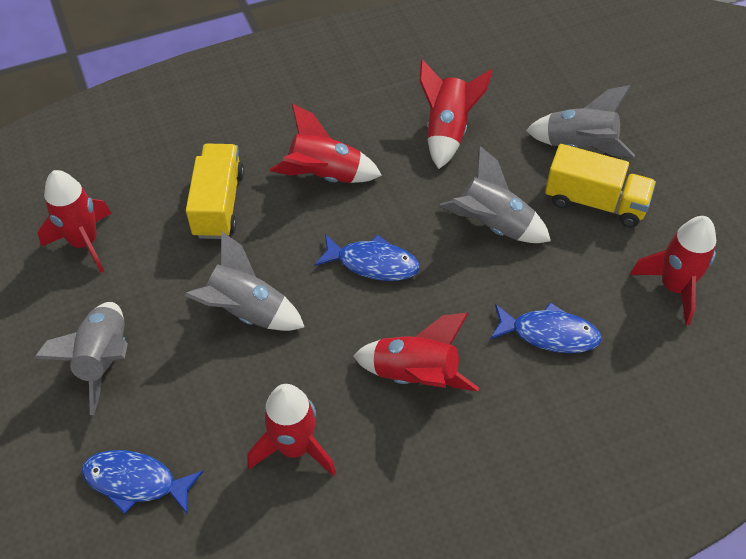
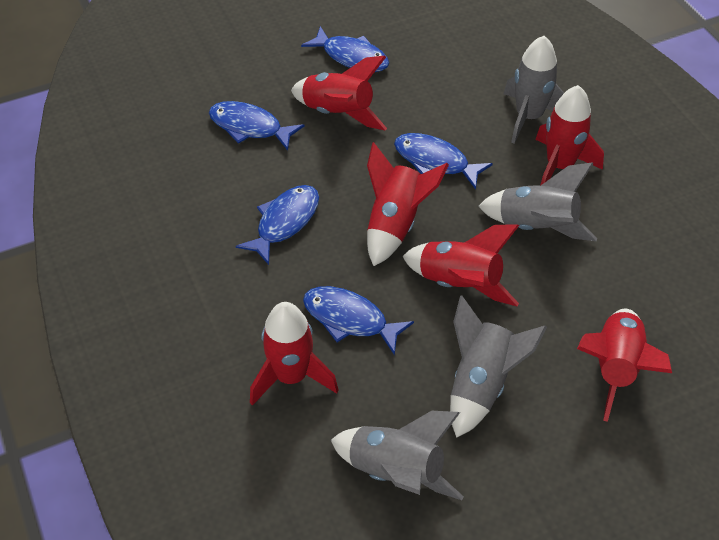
blue fish: 3 -> 5
yellow truck: 2 -> 0

